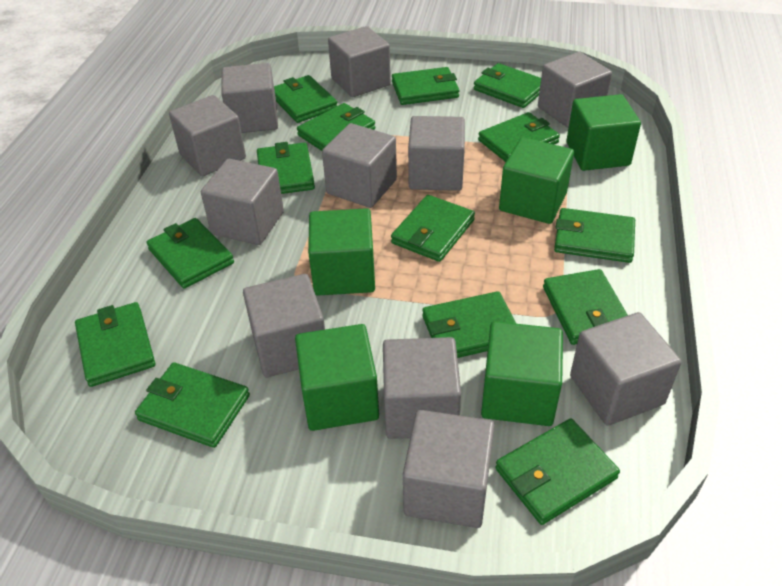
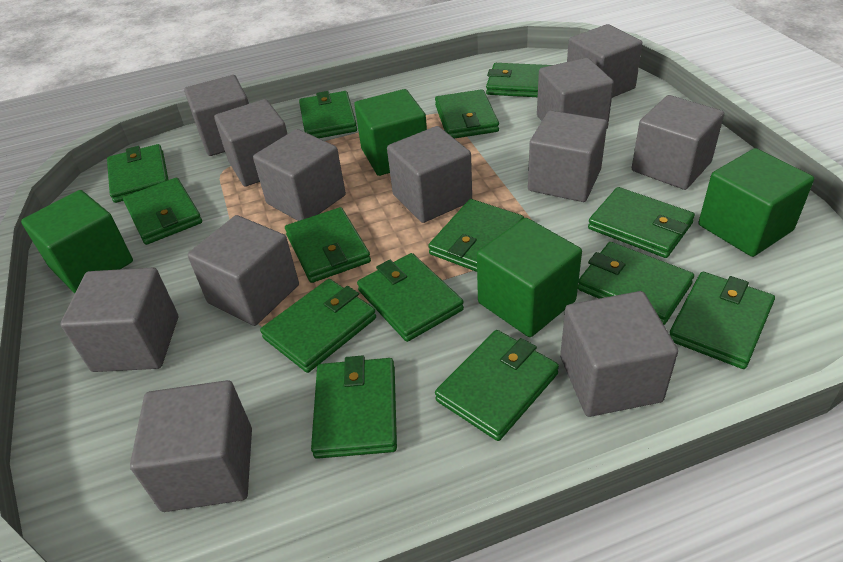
green cube: 5 -> 4
grey cube: 11 -> 12

